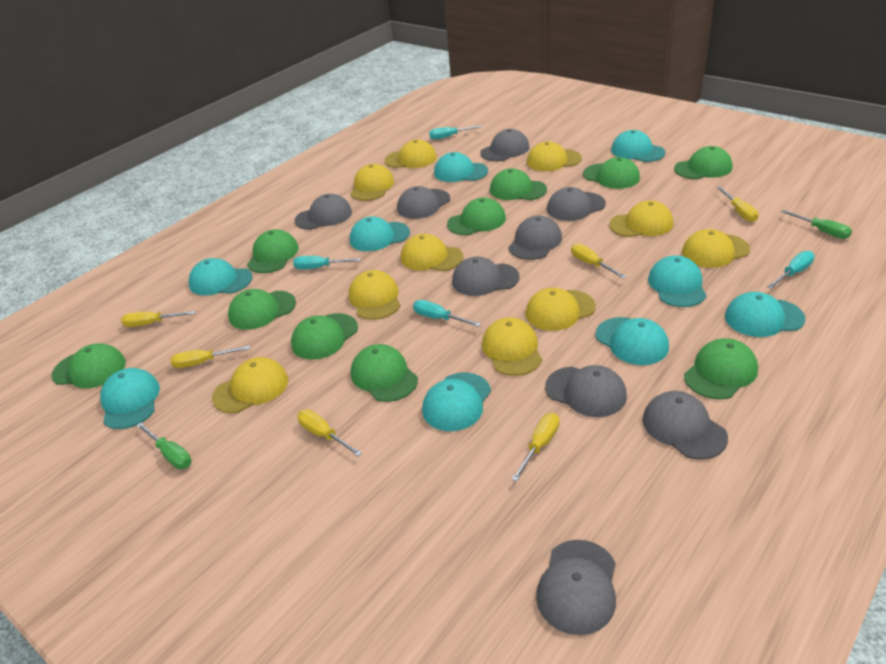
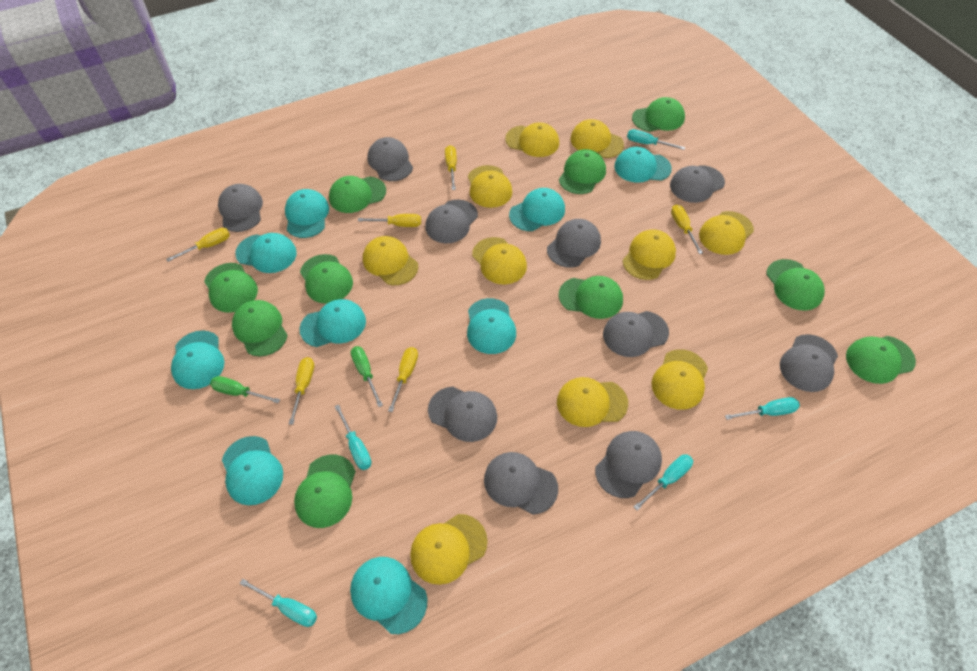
grey cap: 9 -> 10
turquoise screwdriver: 4 -> 5

